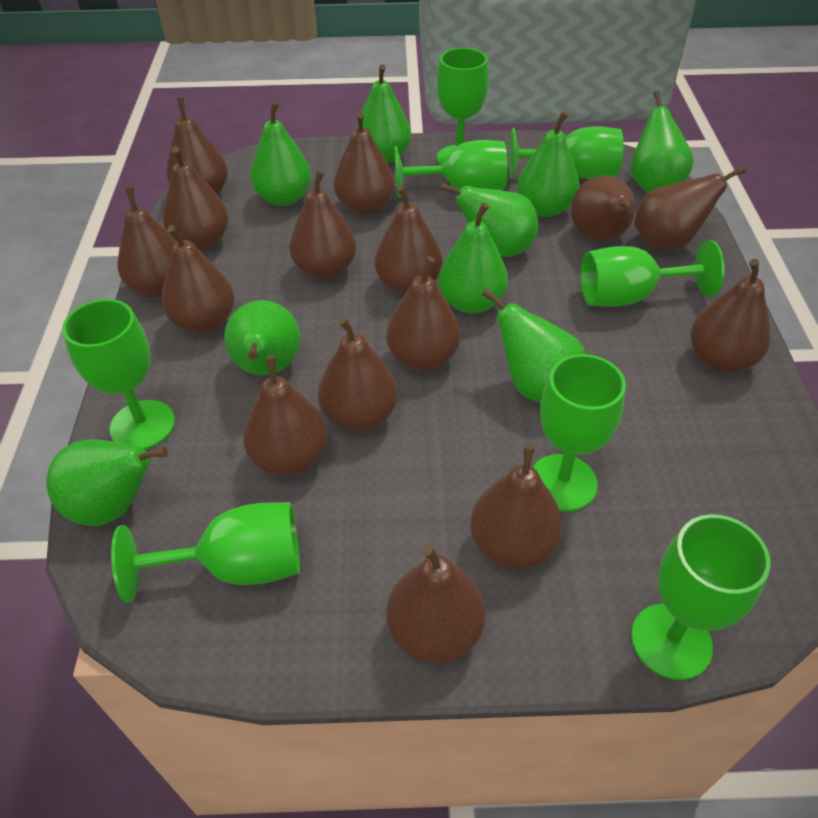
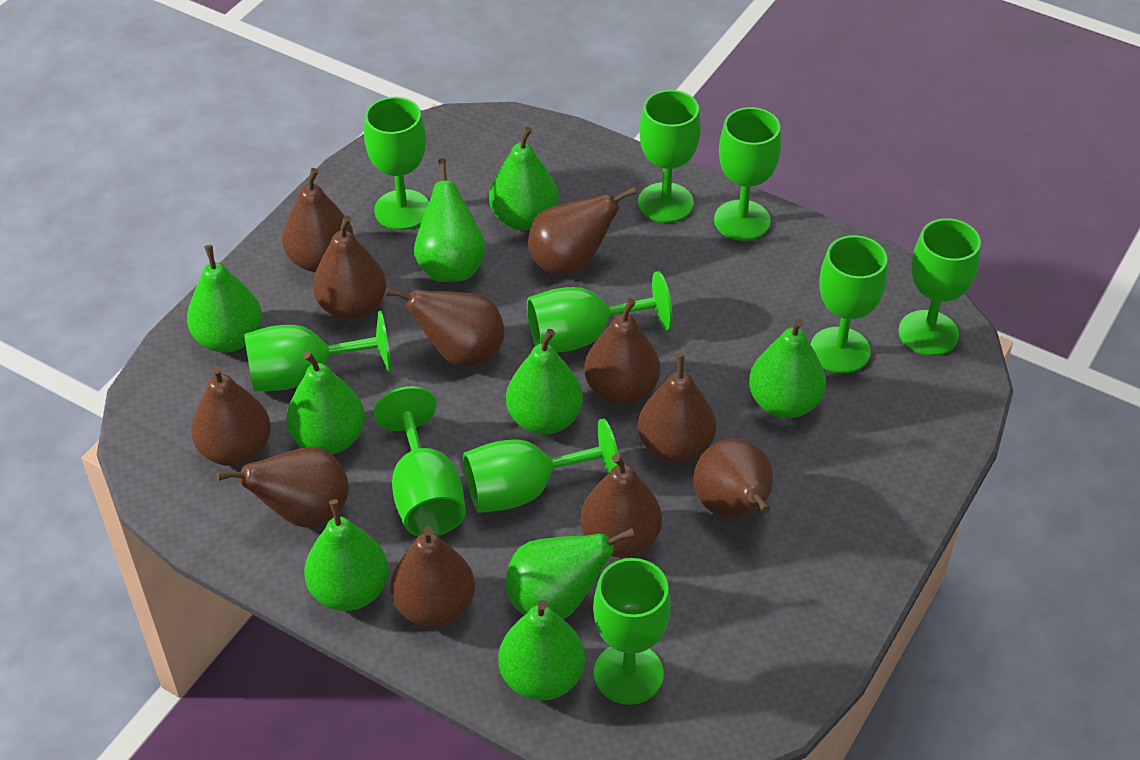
brown pear: 15 -> 11
green goblet: 8 -> 10

